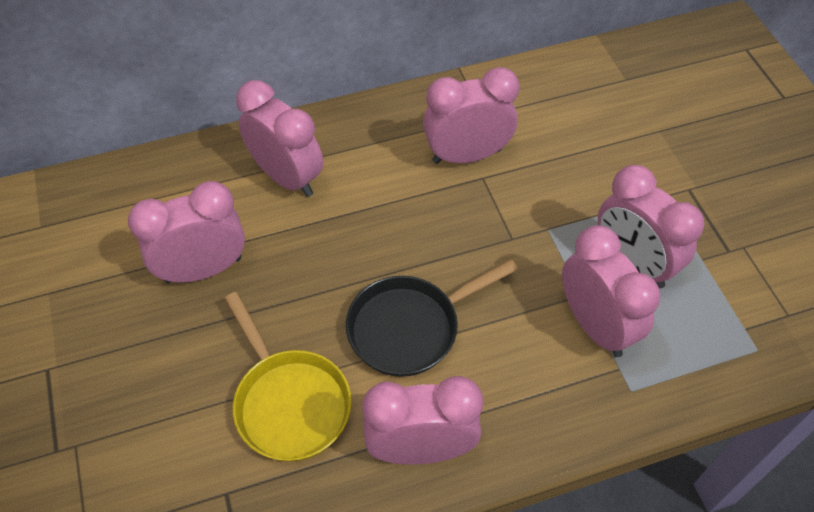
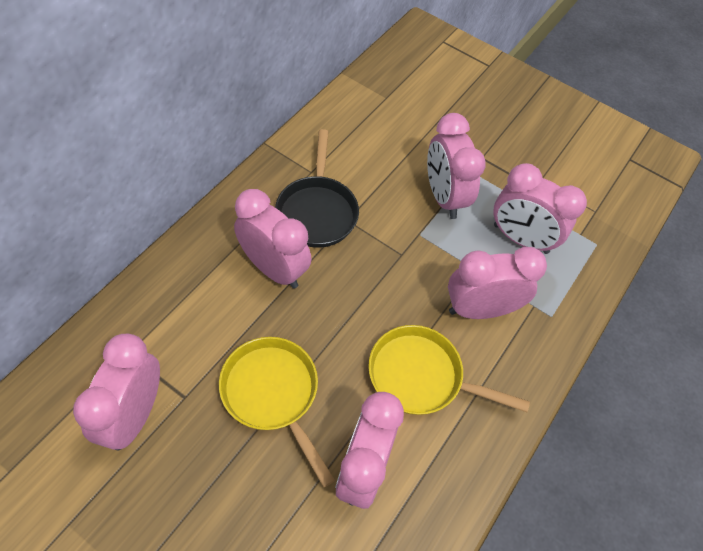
yellow pan: 1 -> 2

